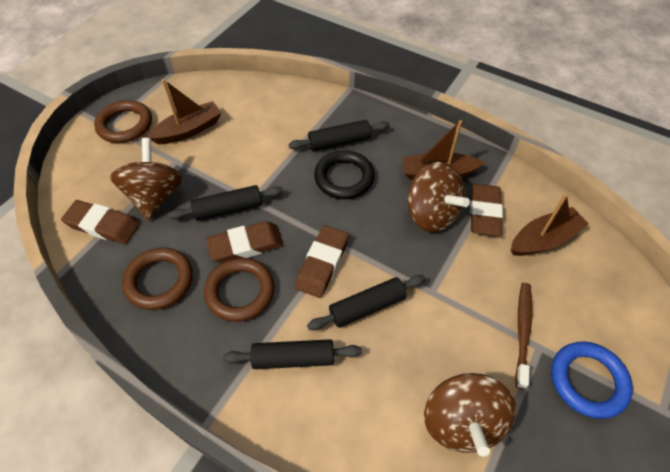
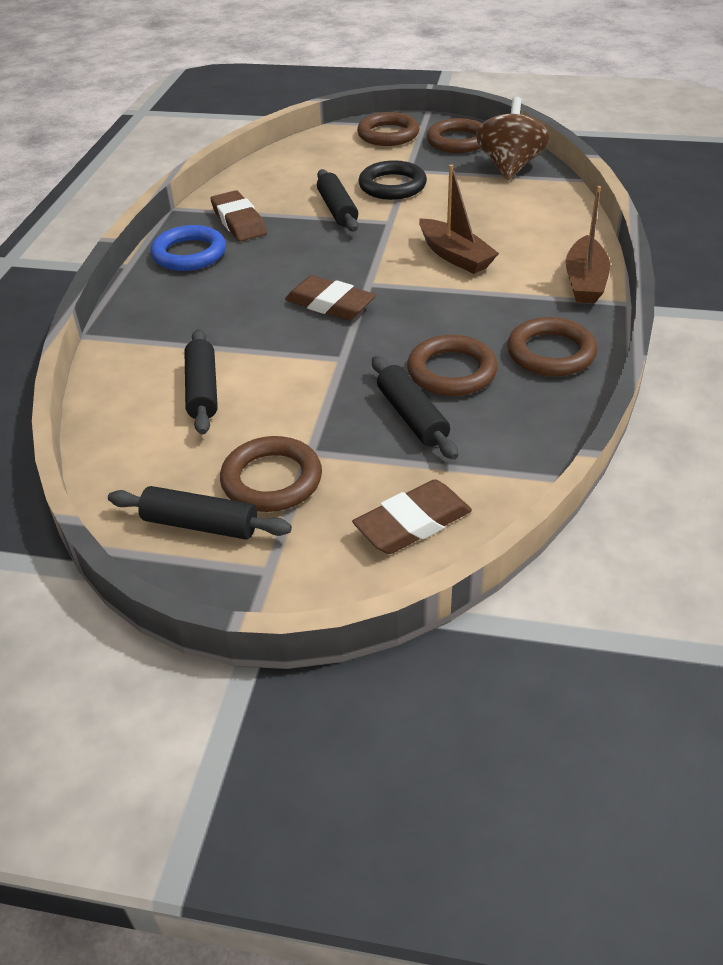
brown boat: 3 -> 2
brown eraser: 4 -> 3
brown ring: 3 -> 5
brown spinning top: 3 -> 1
brown toothbrush: 1 -> 0

